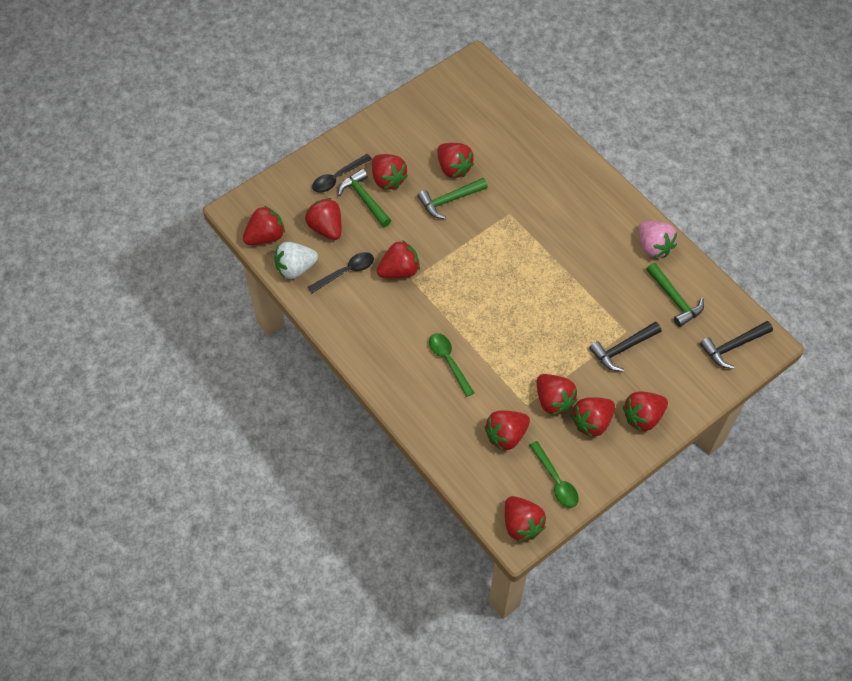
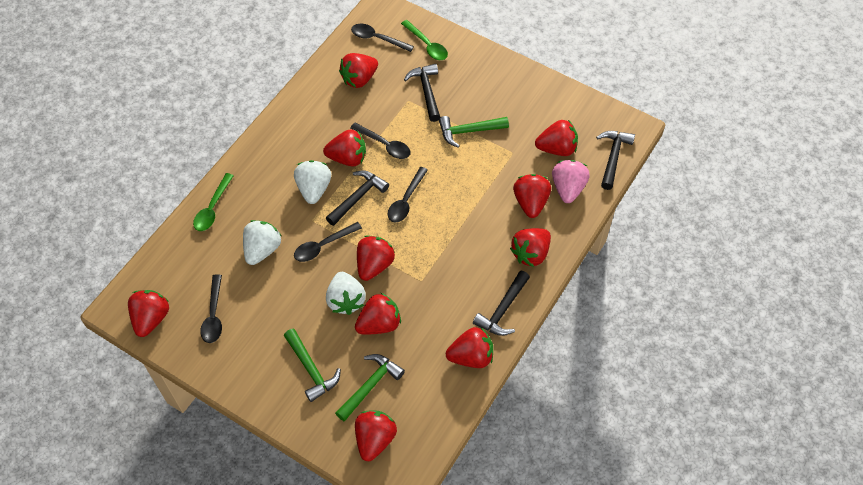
black hammer: 2 -> 4
black spoon: 2 -> 5
white strawberry: 1 -> 3

